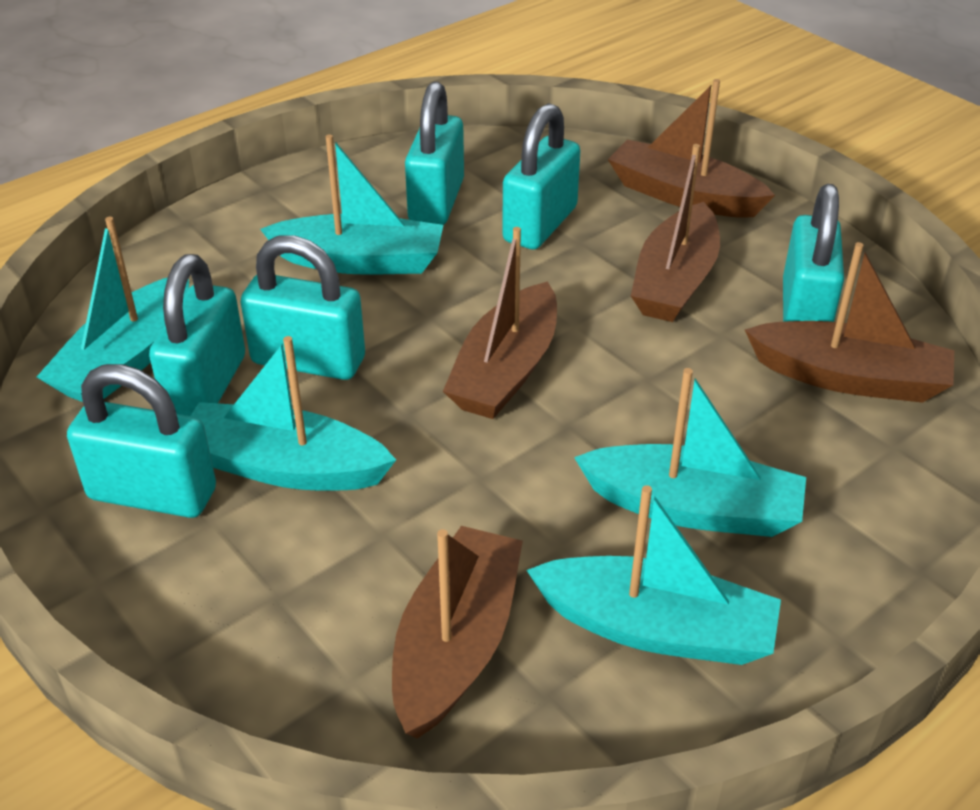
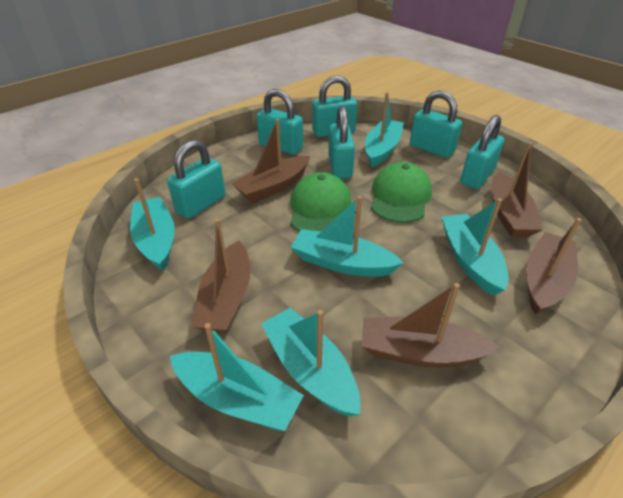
green cap: 0 -> 2
turquoise boat: 5 -> 6

